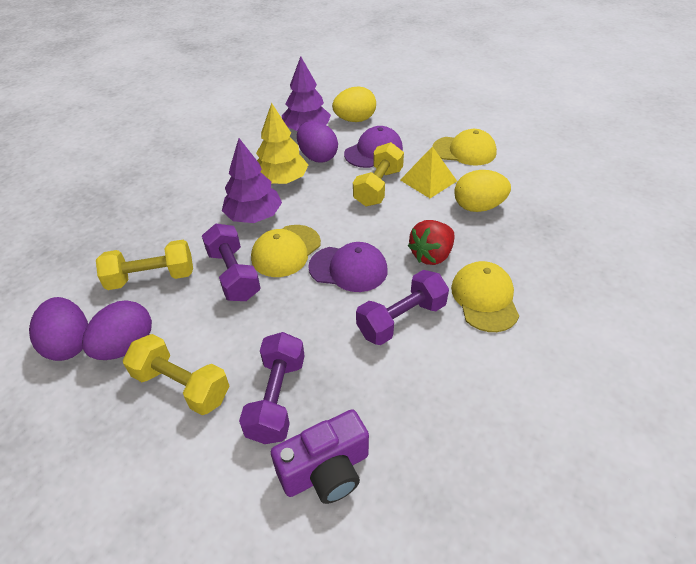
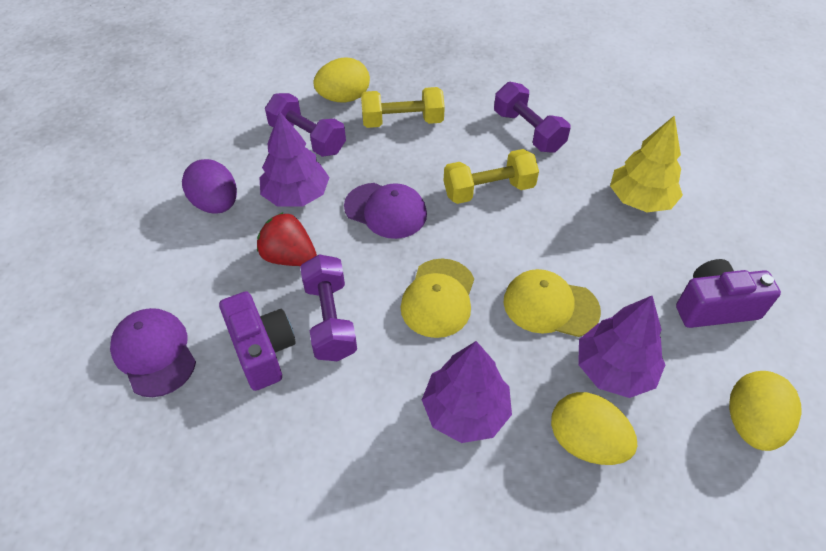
purple camera: 1 -> 2
purple egg: 3 -> 1
purple tree: 2 -> 3
yellow cap: 3 -> 2
yellow dumbbell: 3 -> 2
yellow egg: 2 -> 3
yellow pyramid: 1 -> 0

